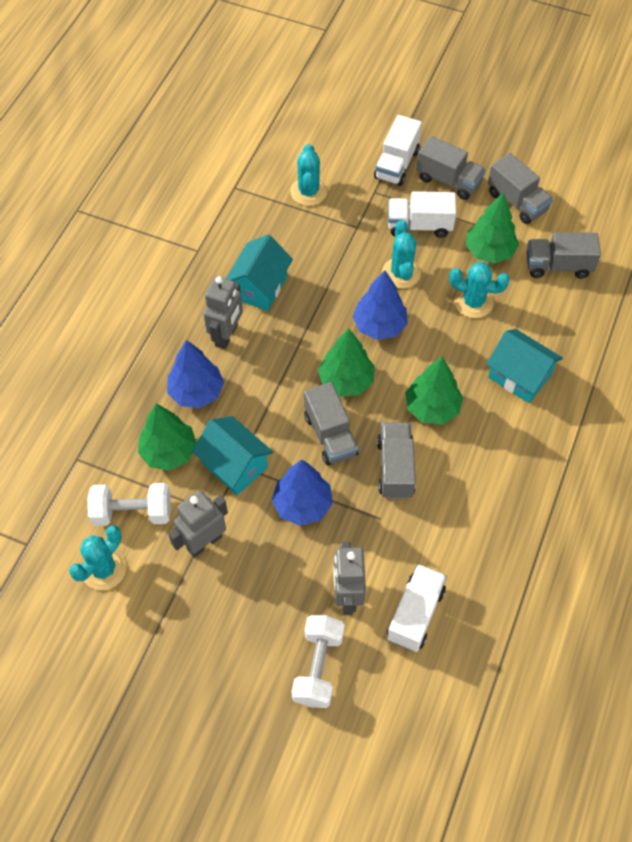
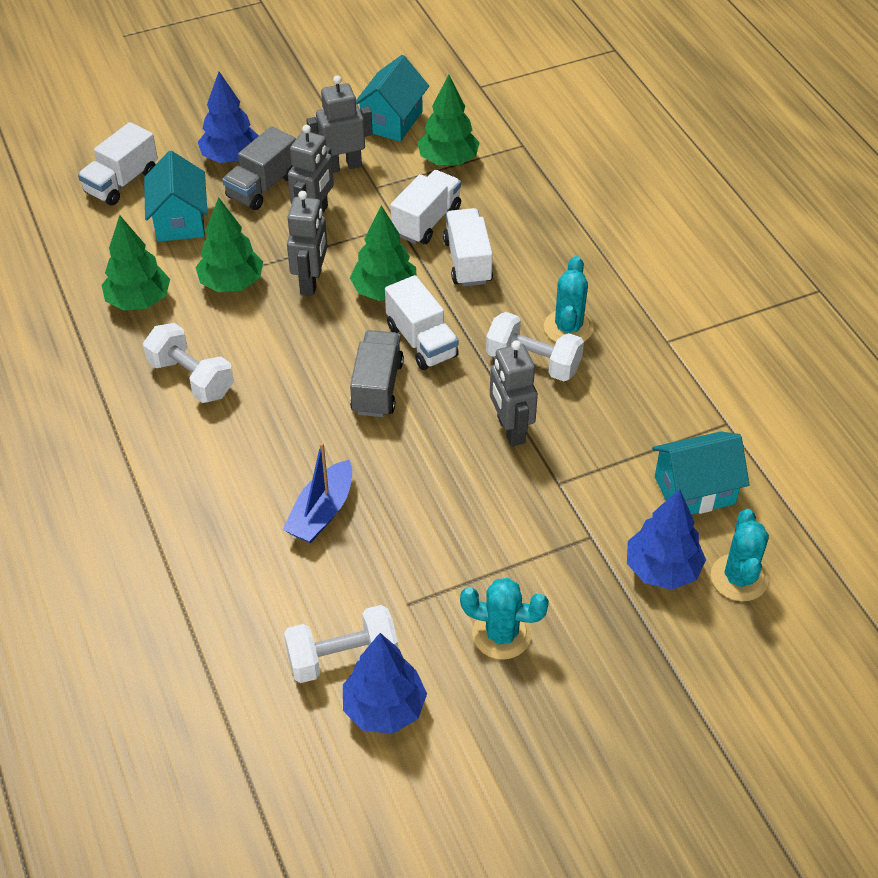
blue boat: 0 -> 1
grey robot: 3 -> 4
grey truck: 5 -> 2
turquoise cactus: 4 -> 3
white dumbbell: 2 -> 3
white truck: 3 -> 4

